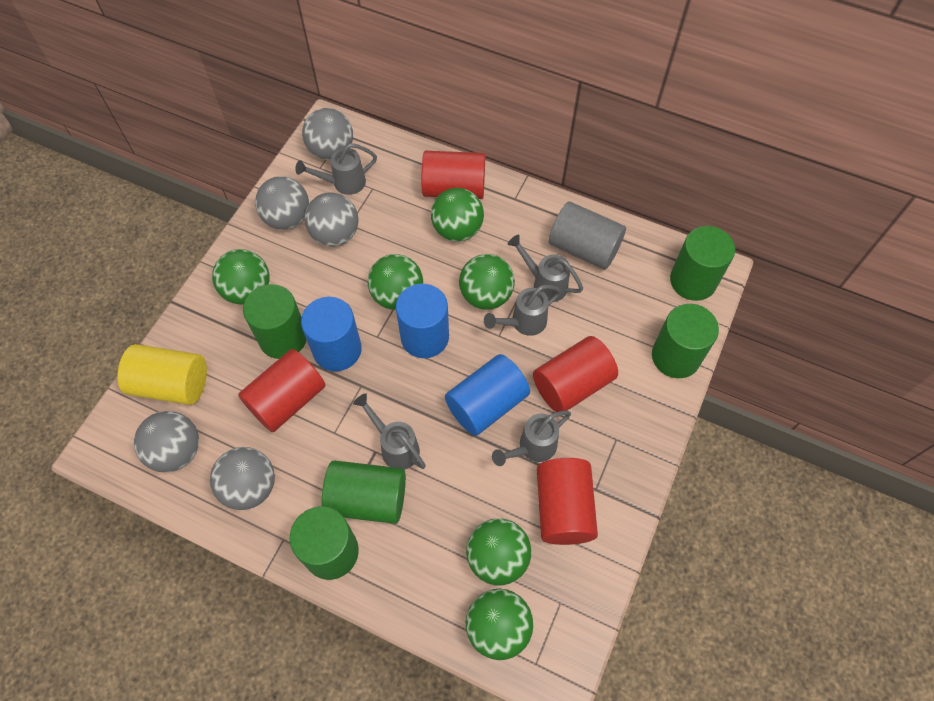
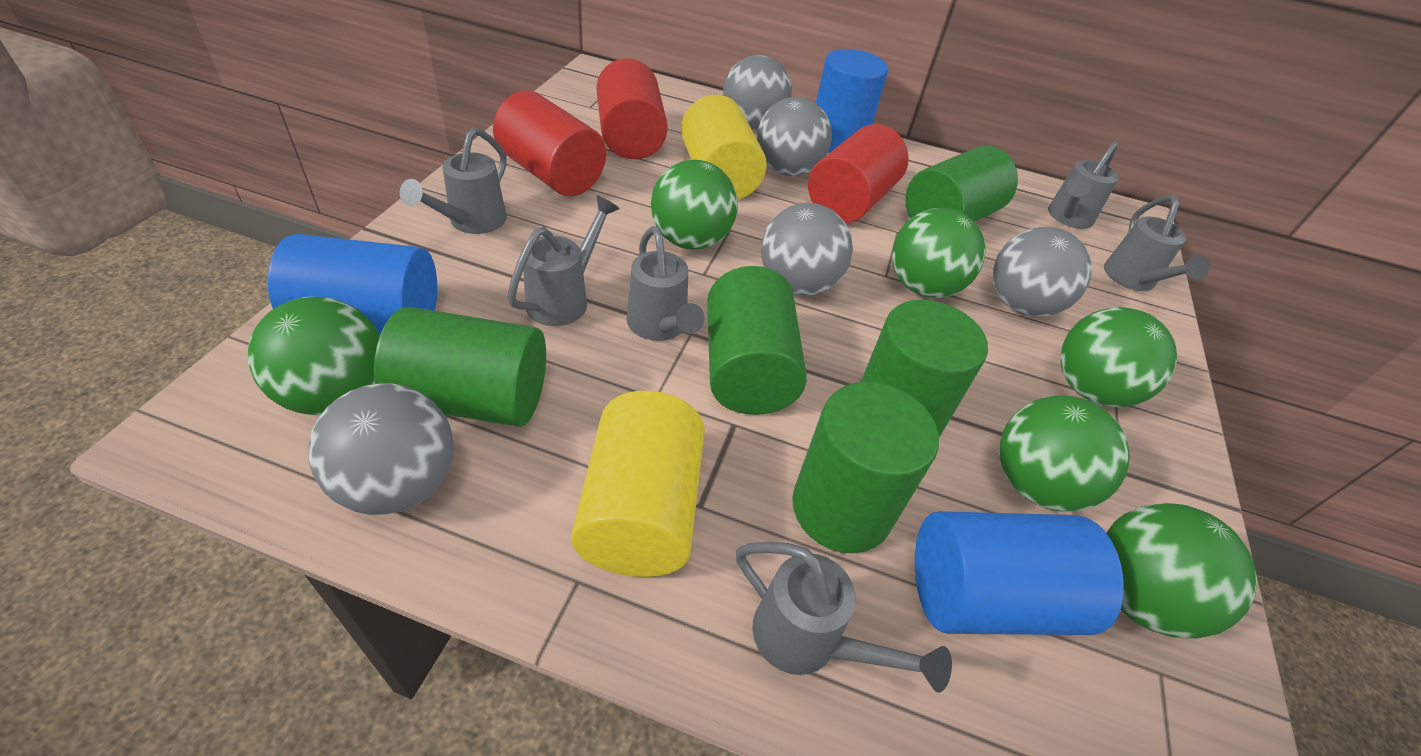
grey cylinder: 1 -> 0
grey watering can: 5 -> 6
red cylinder: 4 -> 3
yellow cylinder: 1 -> 2

